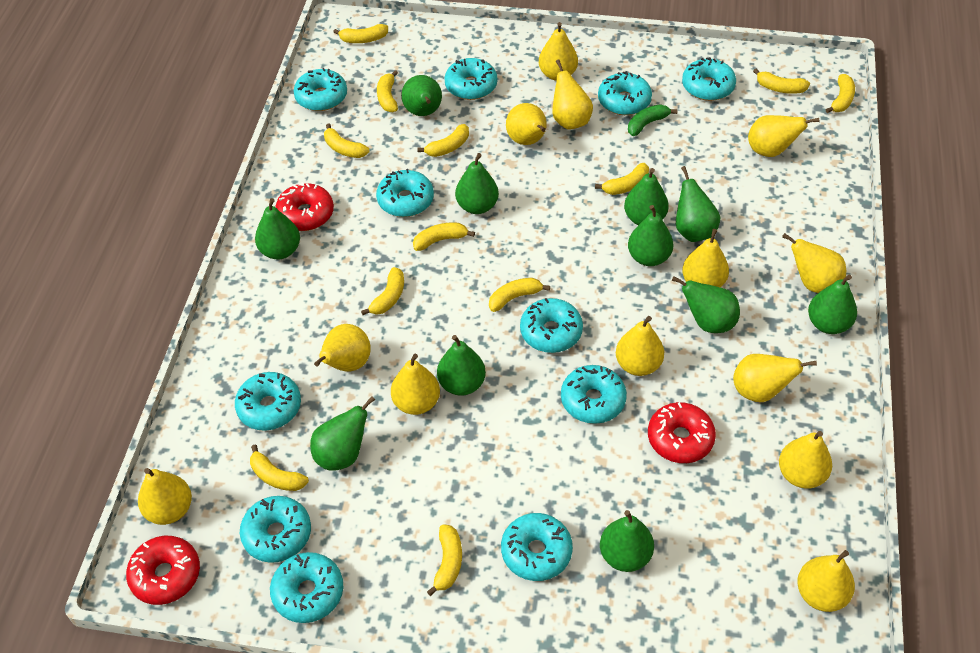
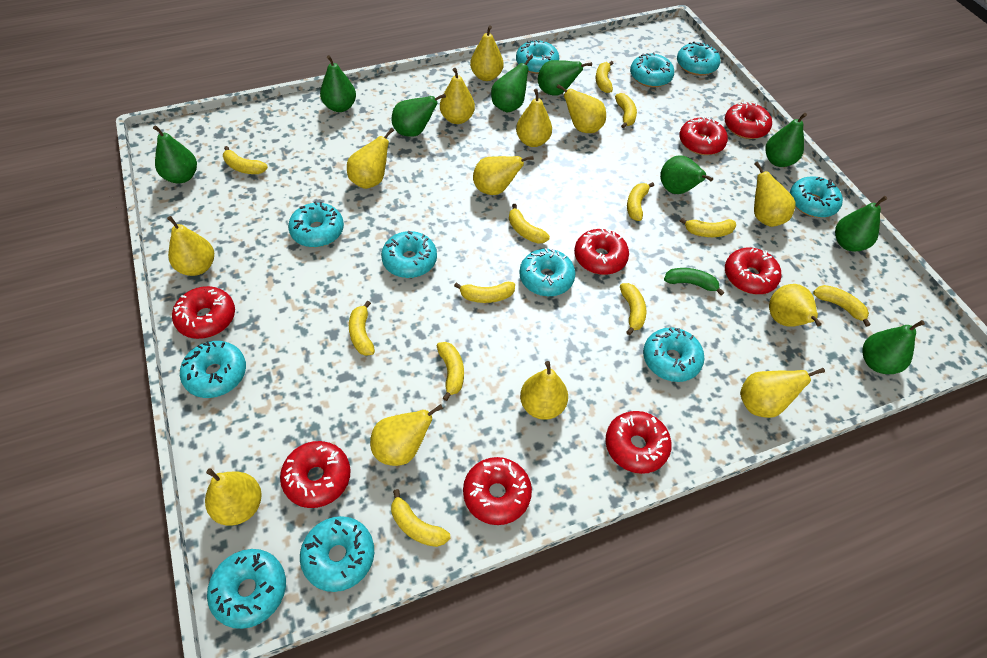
green pear: 11 -> 9
red donut: 3 -> 8

